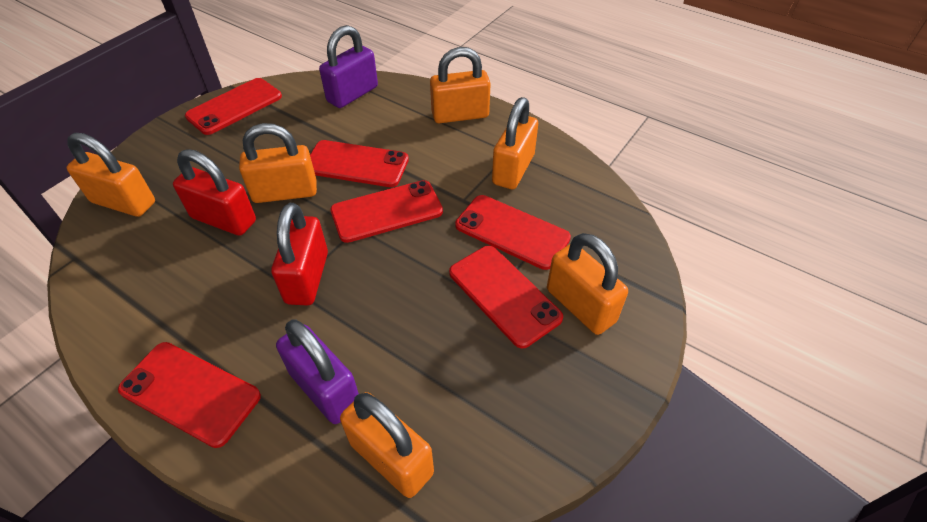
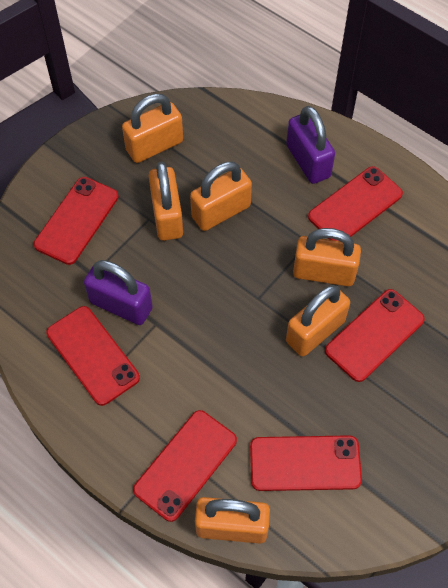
red padlock: 2 -> 0

